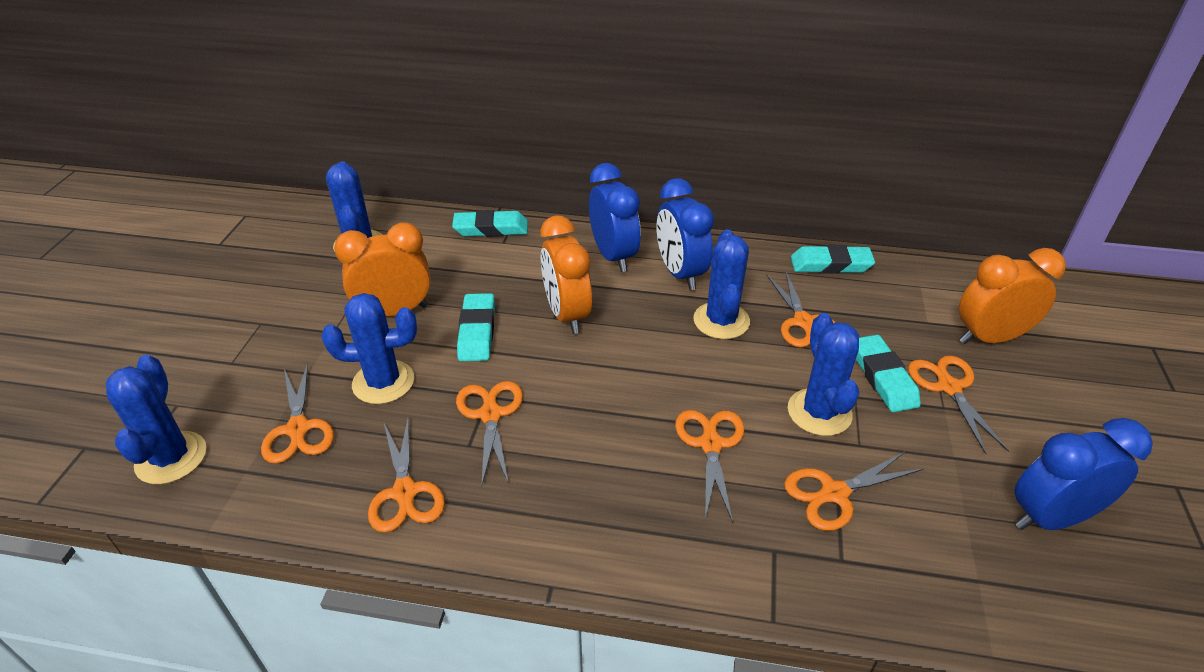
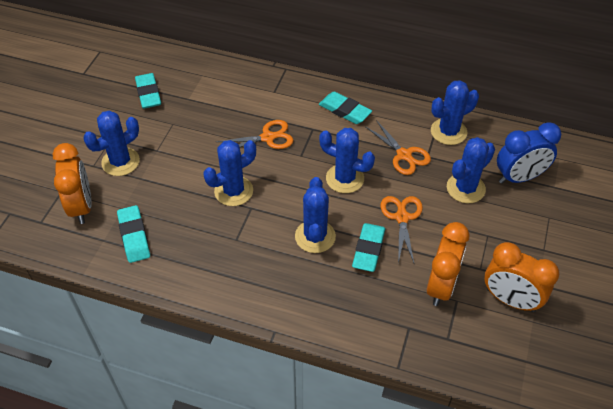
blue cactus: 5 -> 6
blue clock: 3 -> 1
orange scissors: 7 -> 3

